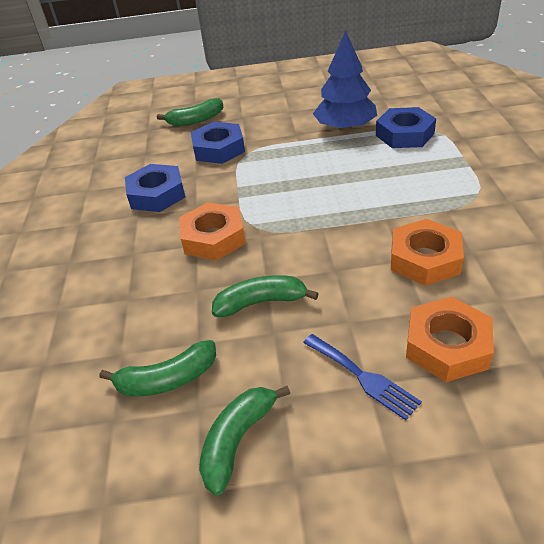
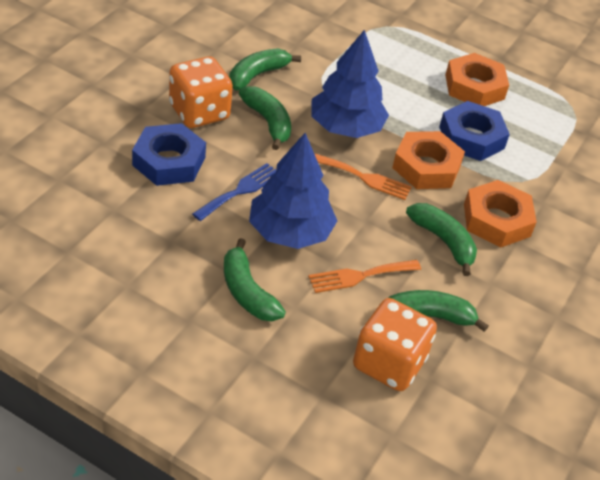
blue nut: 3 -> 2
blue tree: 1 -> 2
green banana: 4 -> 5
orange dice: 0 -> 2
orange fork: 0 -> 2

